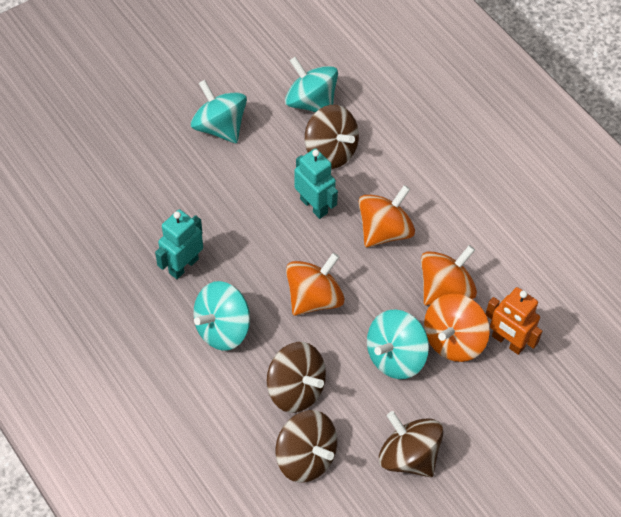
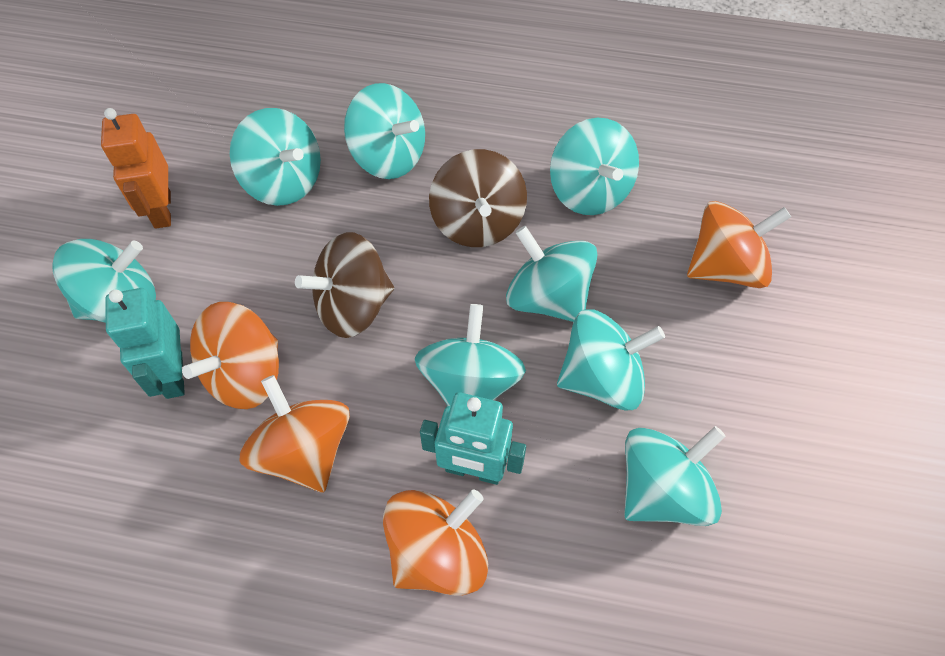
brown spinning top: 4 -> 2
turquoise spinning top: 4 -> 8

